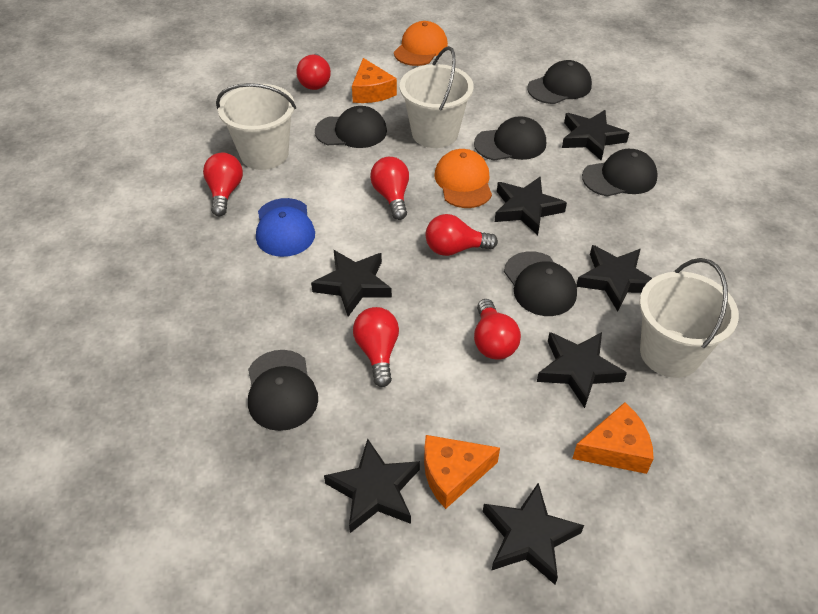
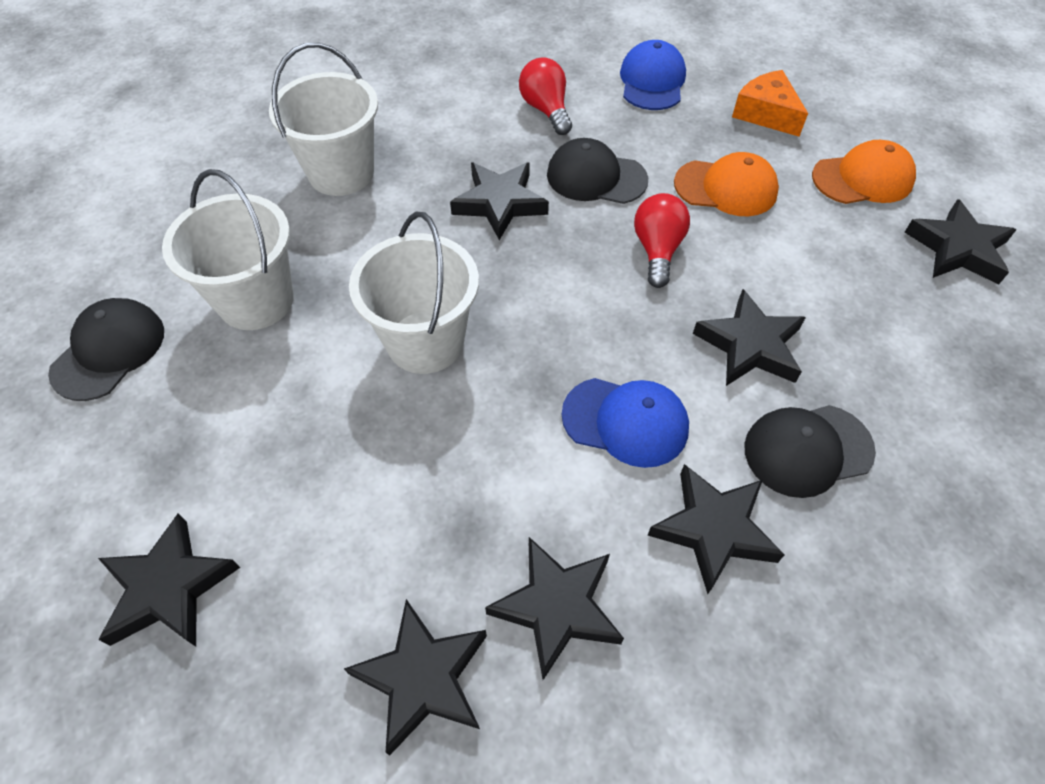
black cap: 6 -> 3
blue cap: 1 -> 2
orange cheese: 3 -> 1
red light bulb: 6 -> 2

